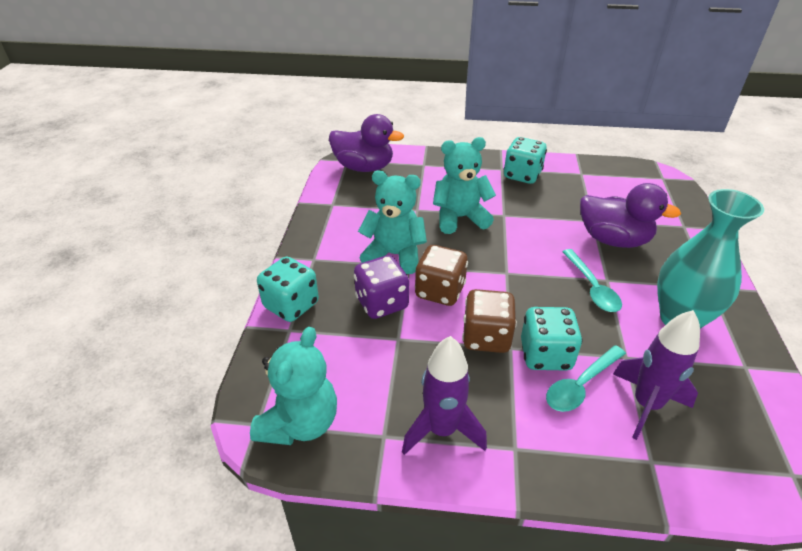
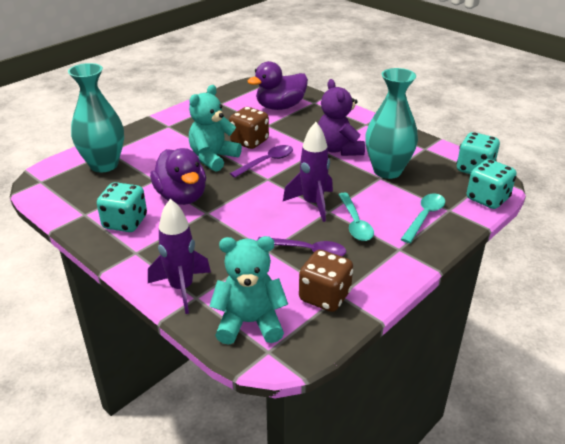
purple dice: 1 -> 0
purple spoon: 0 -> 2
purple teddy bear: 0 -> 1
turquoise teddy bear: 3 -> 2
turquoise vase: 1 -> 2

